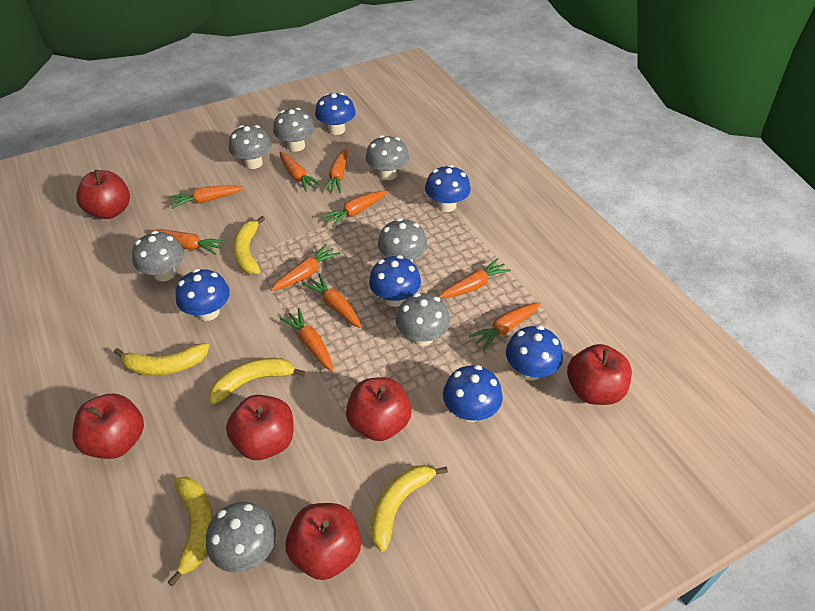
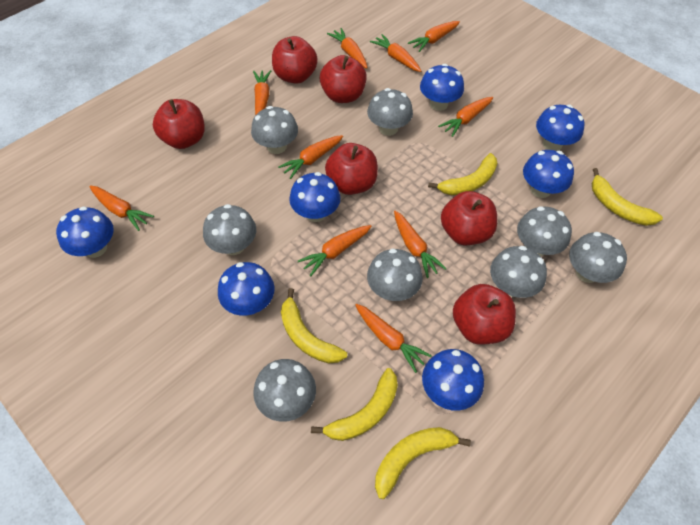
blue mushroom: 6 -> 7
grey mushroom: 7 -> 8

